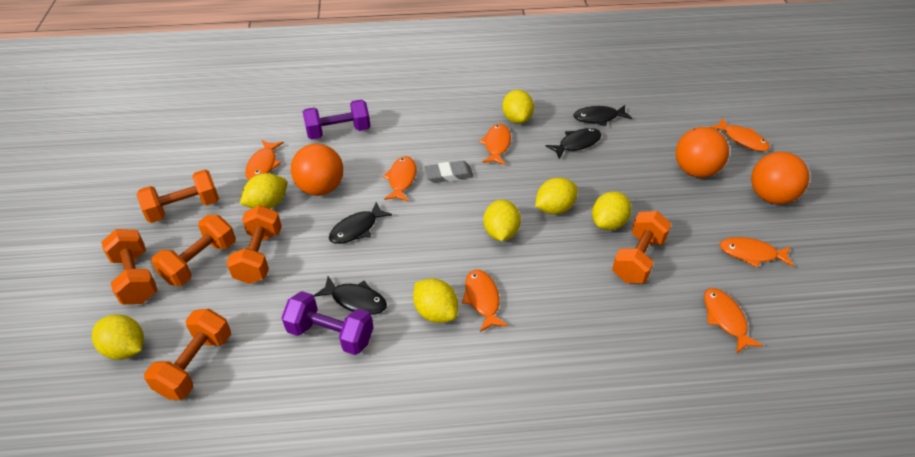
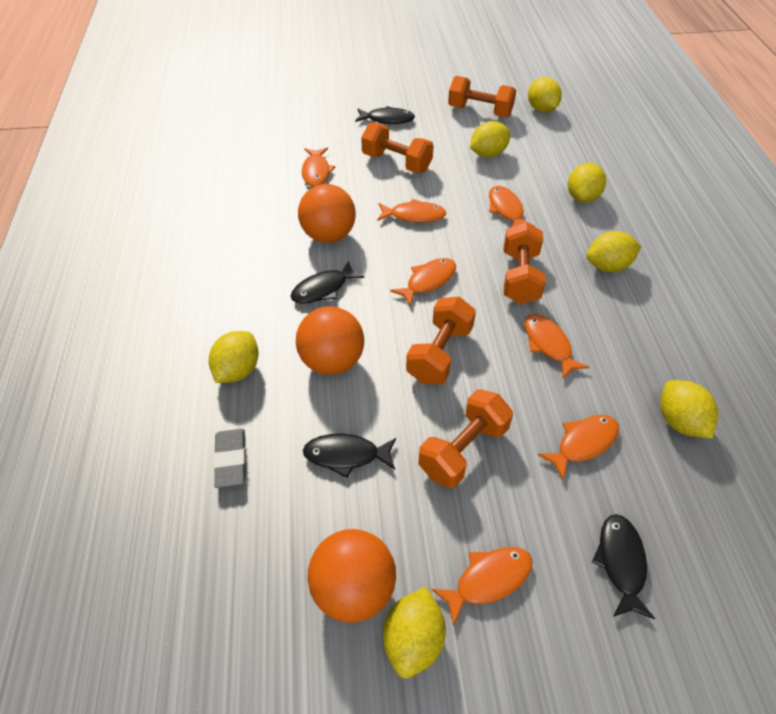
orange dumbbell: 6 -> 5
purple dumbbell: 2 -> 0

